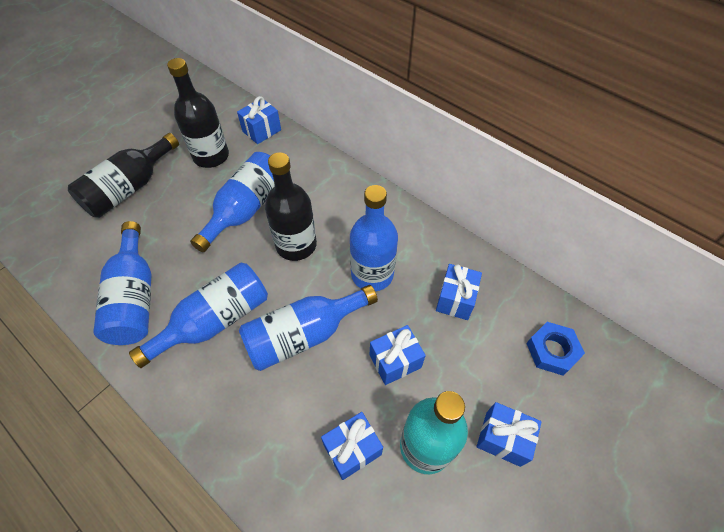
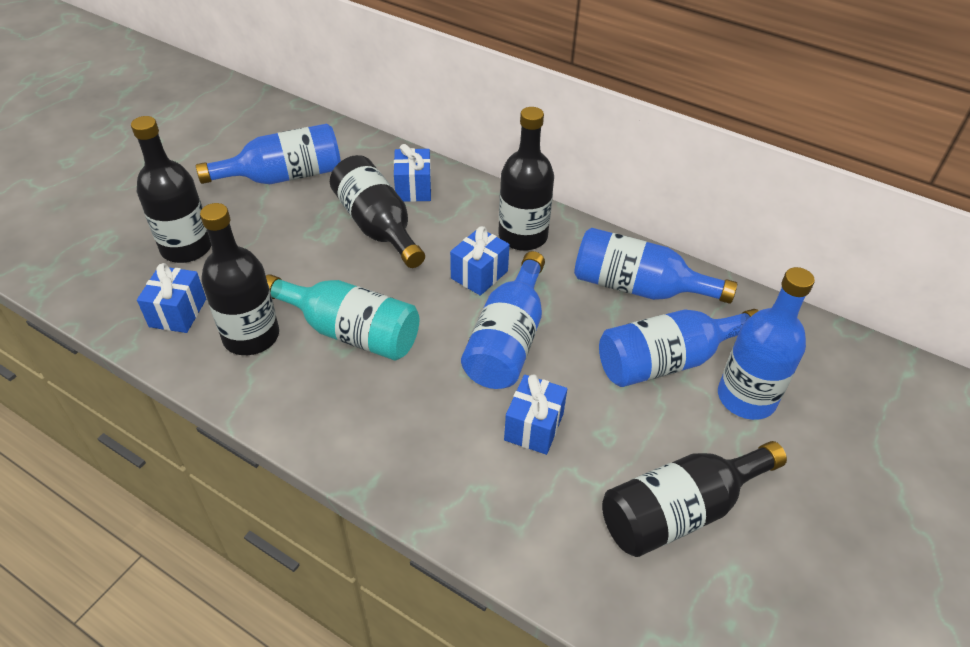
black bottle: 3 -> 5
blue gift: 5 -> 4
blue nut: 1 -> 0

